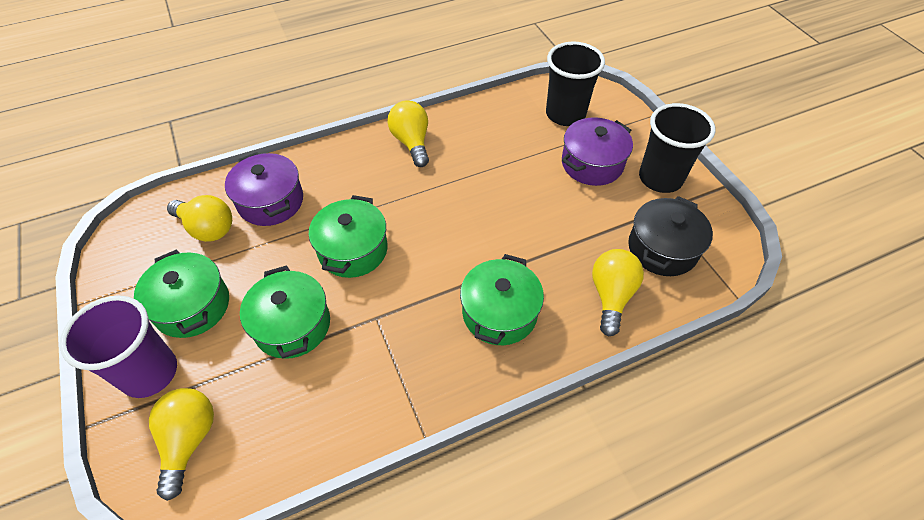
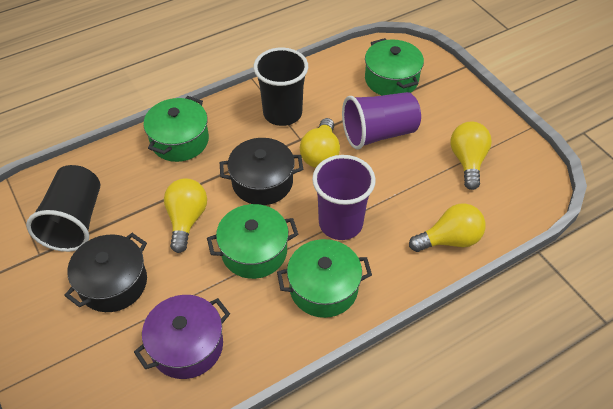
black pot: 1 -> 2
purple cup: 1 -> 2
purple pot: 2 -> 1

